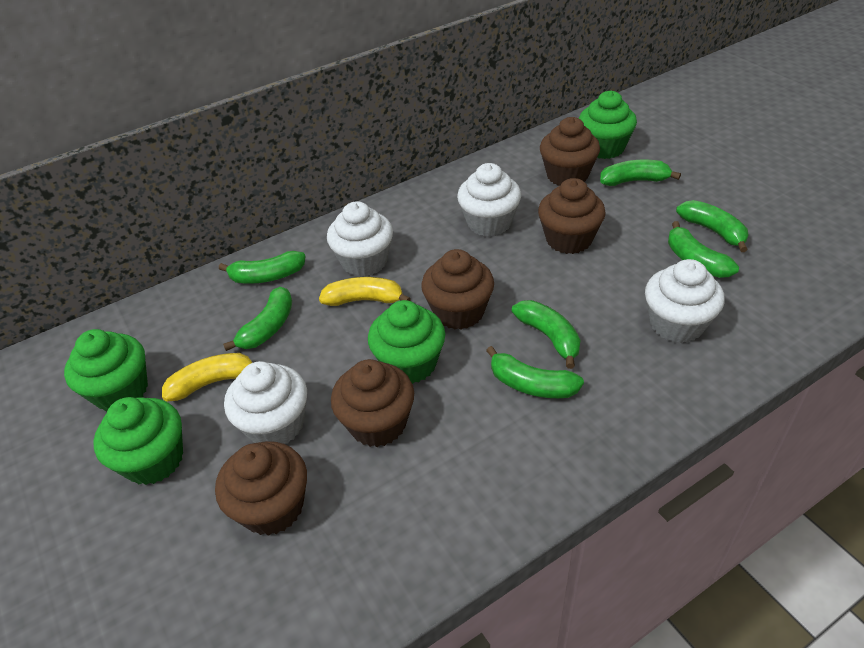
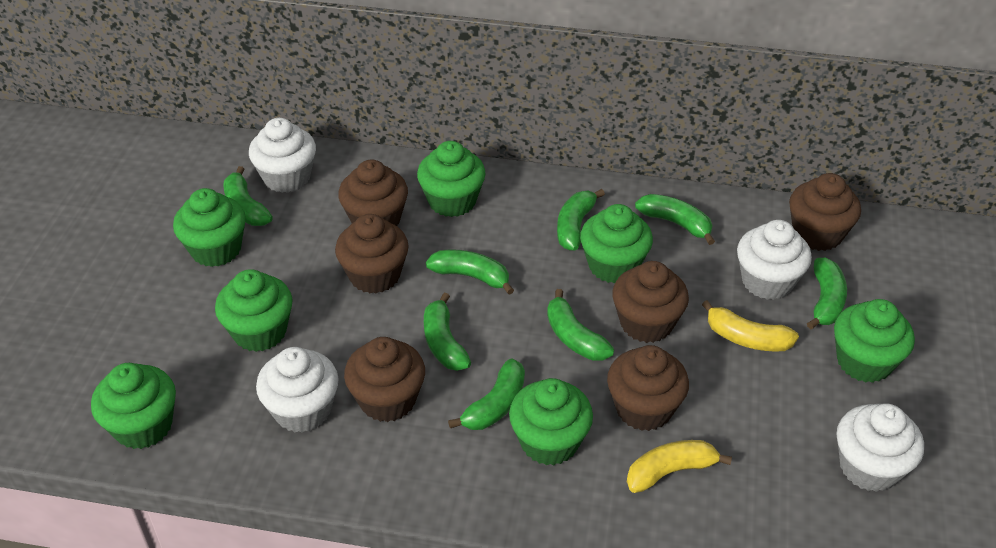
brown cupcake: 5 -> 6
green banana: 7 -> 8
green cupcake: 4 -> 7

